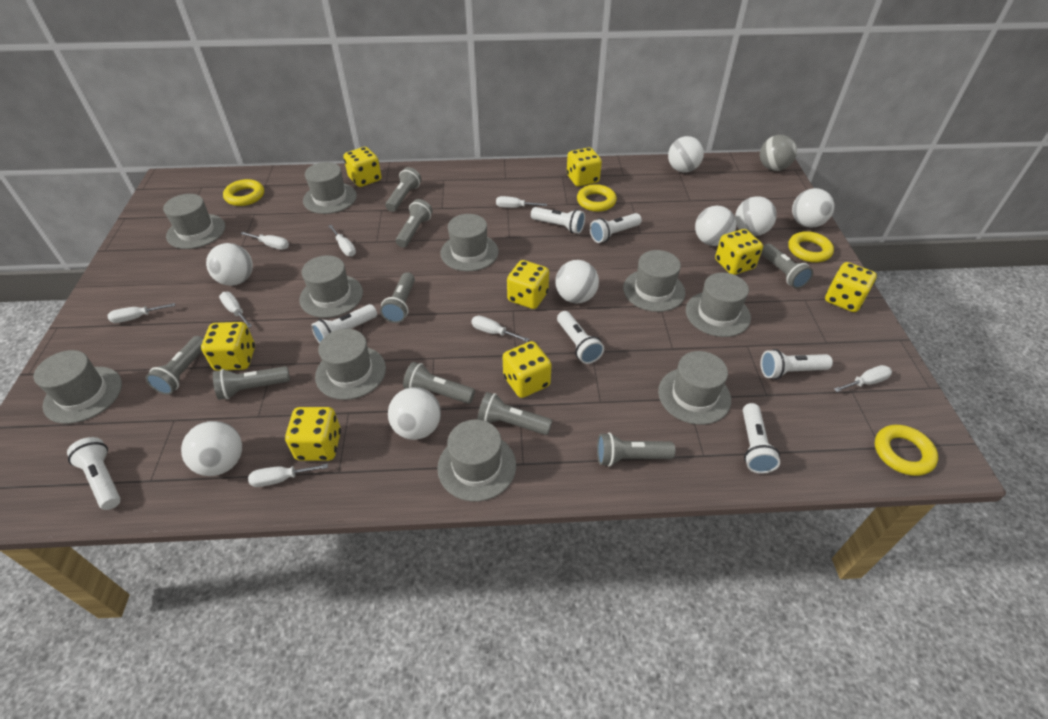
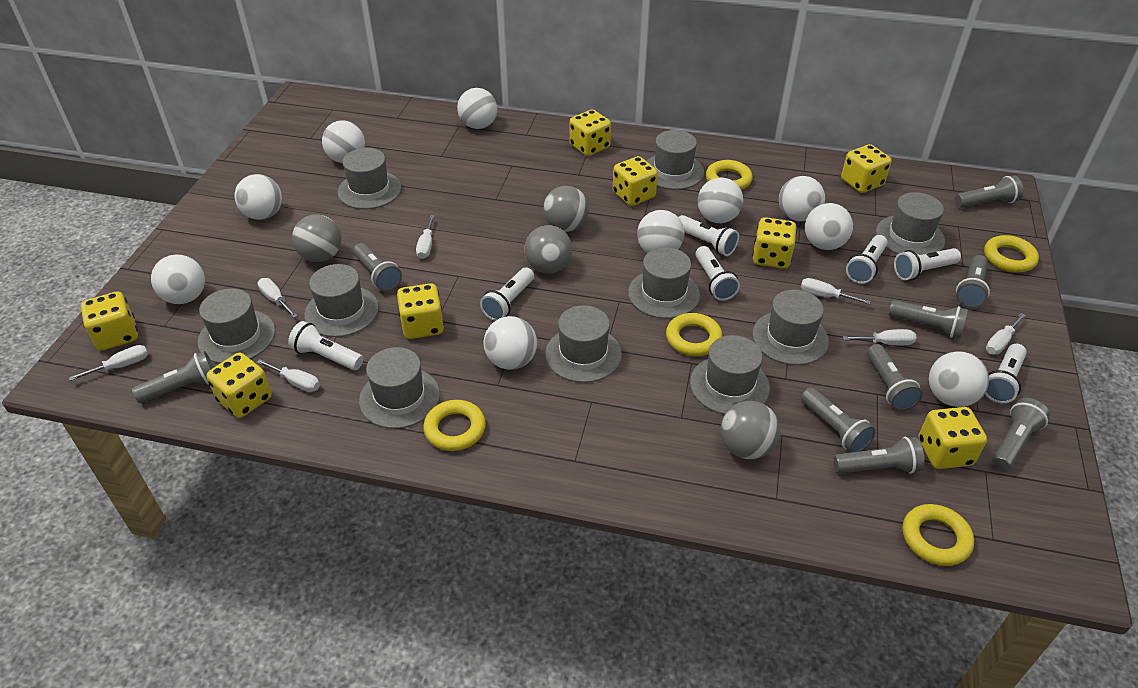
grey ball: 1 -> 4
white ball: 8 -> 10
white screwdriver: 8 -> 7
yellow ring: 4 -> 5

